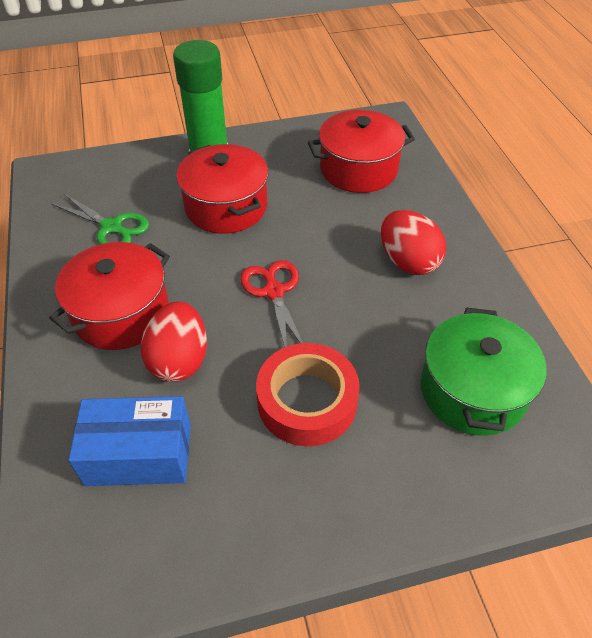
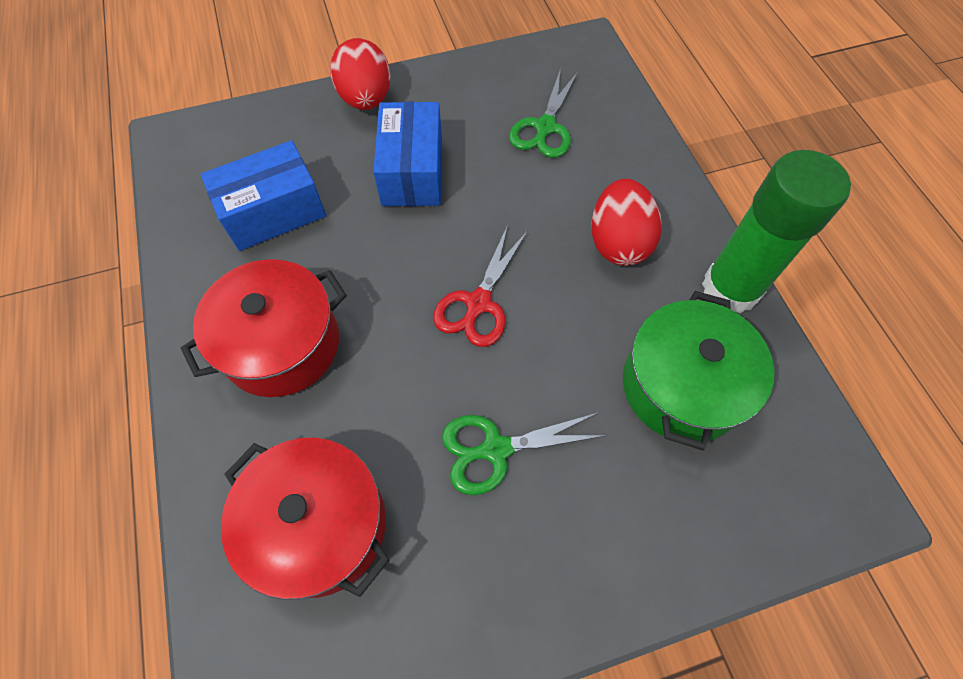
blue box: 1 -> 2
green scissors: 1 -> 2
red pot: 3 -> 2
red tape: 1 -> 0

